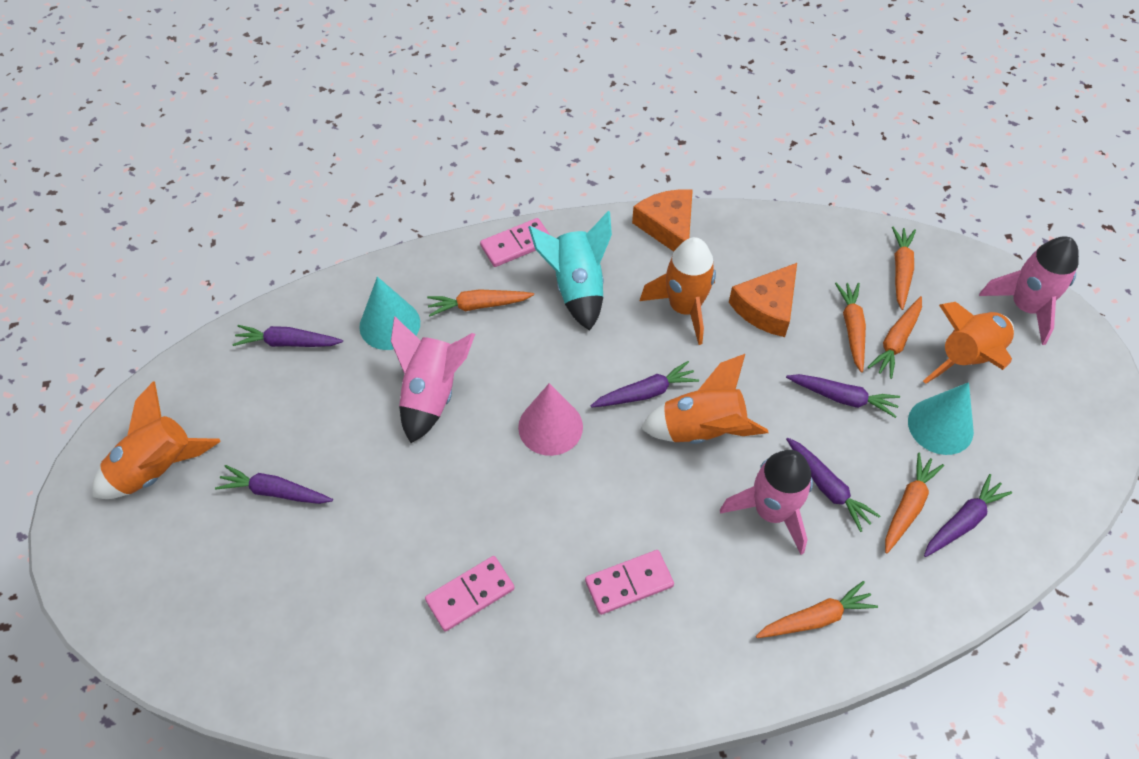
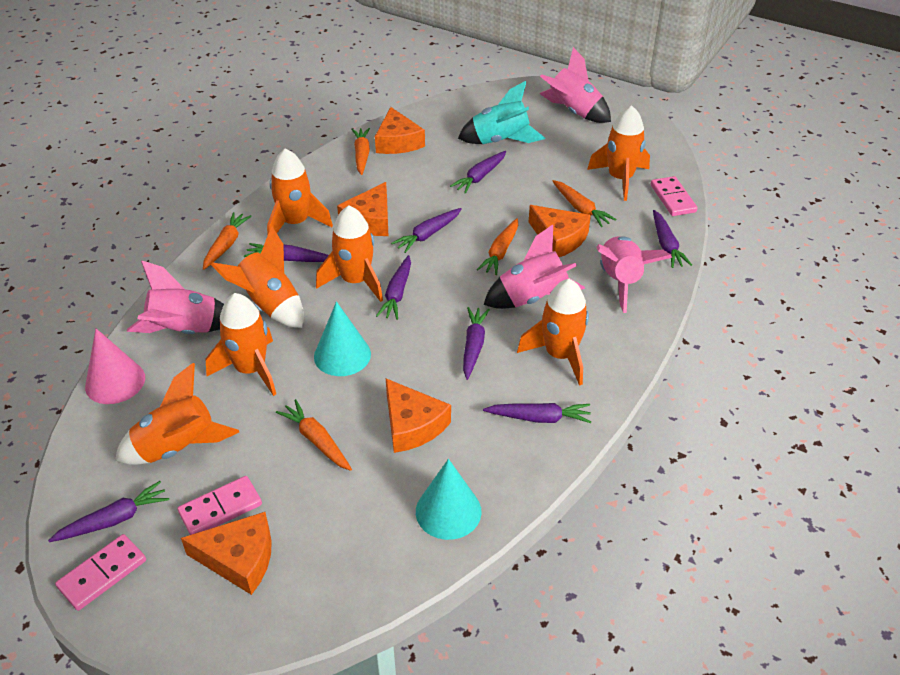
orange carrot: 6 -> 5
orange cheese: 2 -> 5
orange rocket: 4 -> 7
pink rocket: 3 -> 4
purple carrot: 6 -> 8

